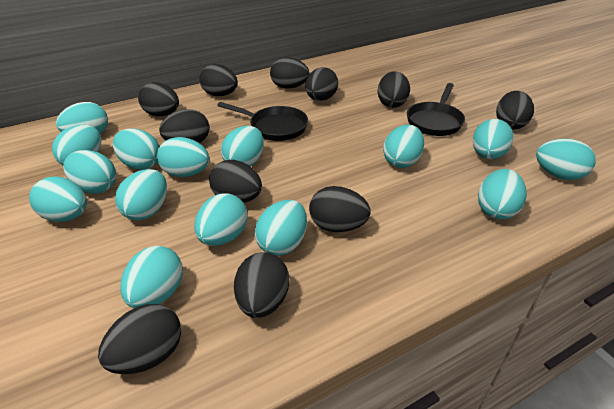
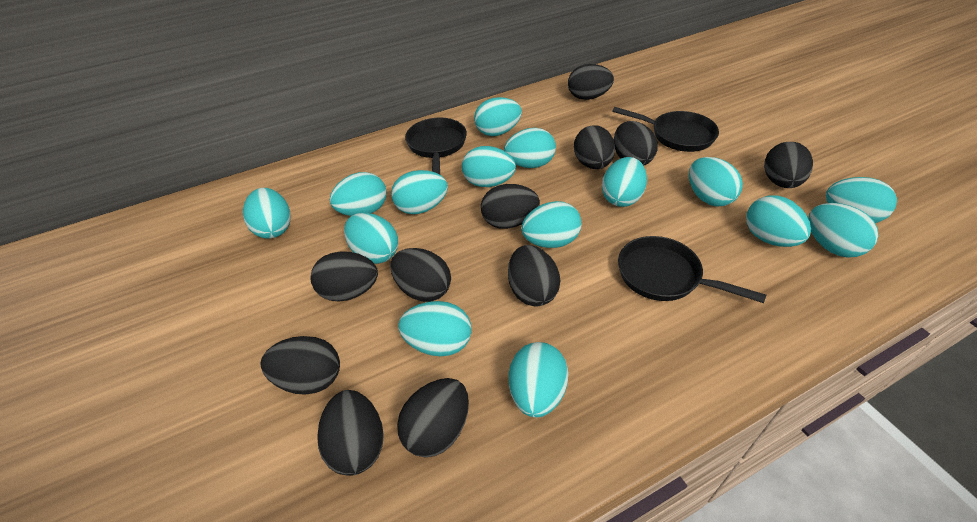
black pan: 2 -> 3

